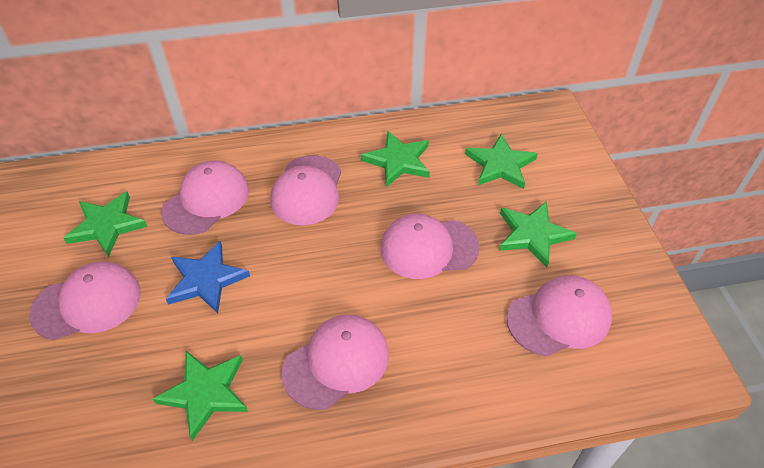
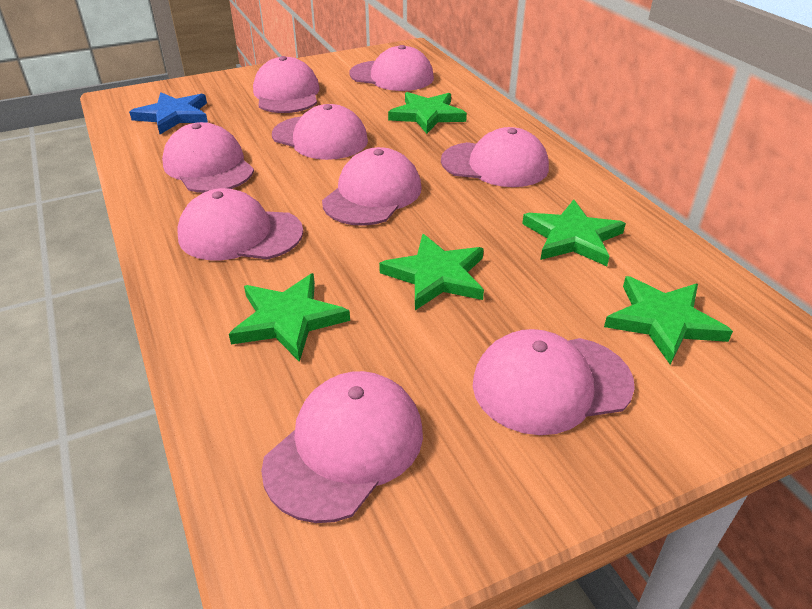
pink cap: 6 -> 9

